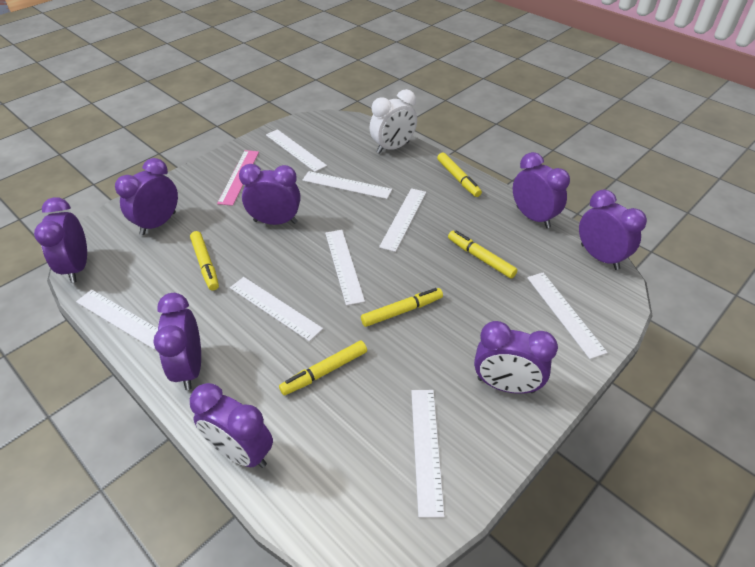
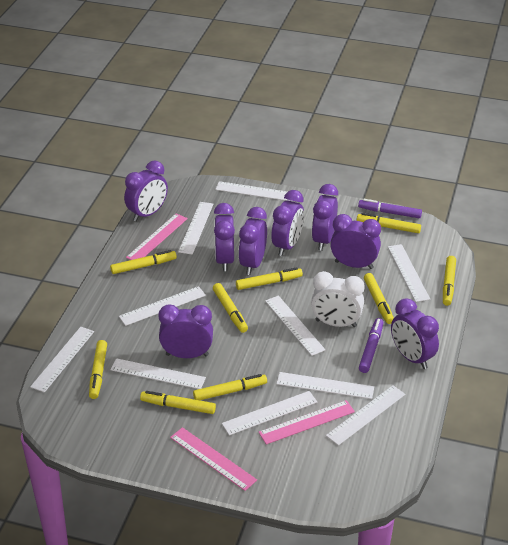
pink ruler: 1 -> 3
purple marker: 0 -> 2
white ruler: 8 -> 10
yellow marker: 5 -> 9

